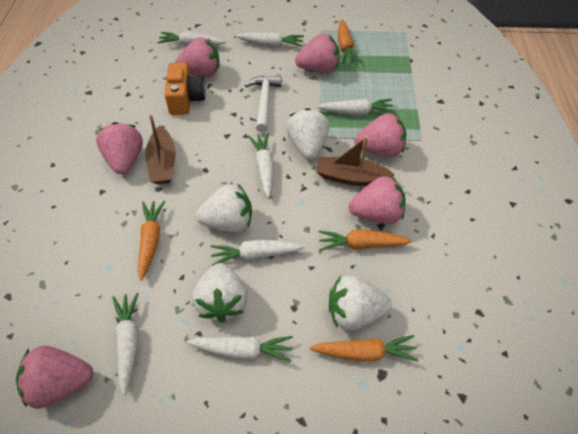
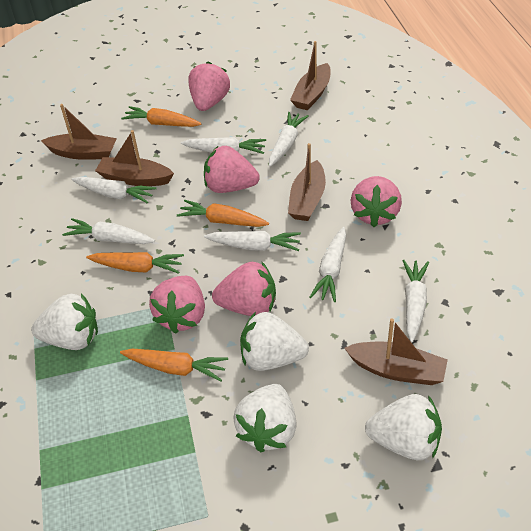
brown boat: 2 -> 5
orange camera: 1 -> 0
pink strawberry: 6 -> 5
white hammer: 1 -> 0

